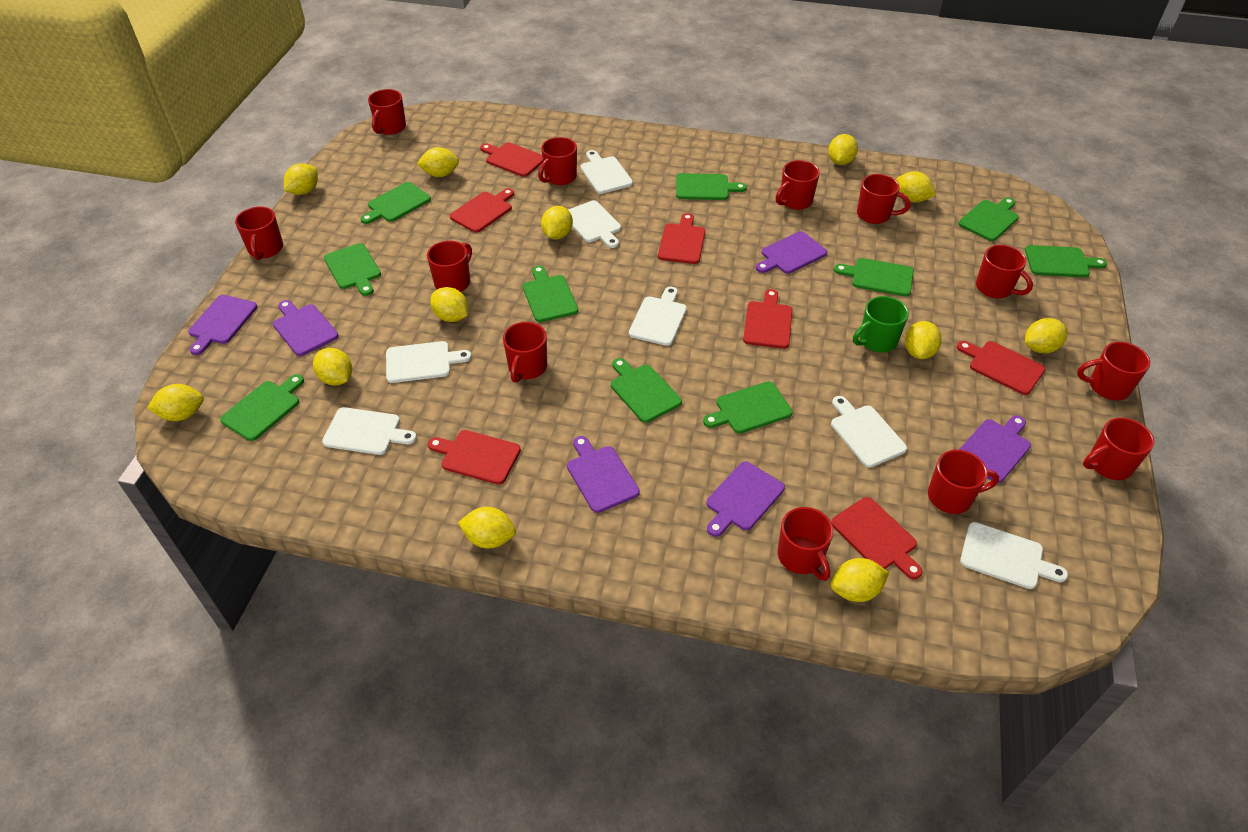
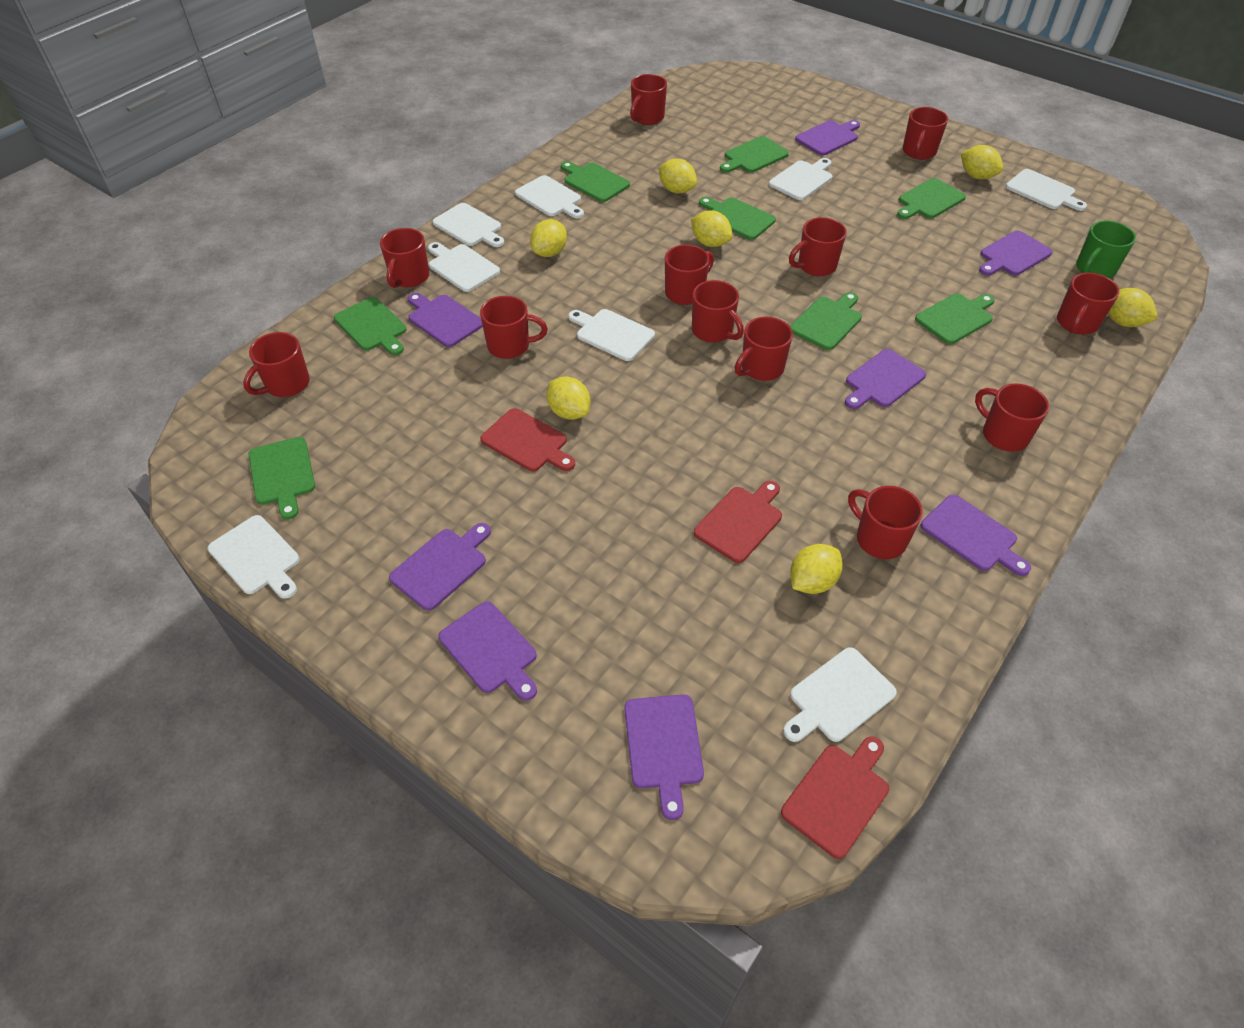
green cutting board: 10 -> 8
purple cutting board: 6 -> 8
red cutting board: 7 -> 3
white cutting board: 7 -> 8
yellow lemon: 12 -> 7

